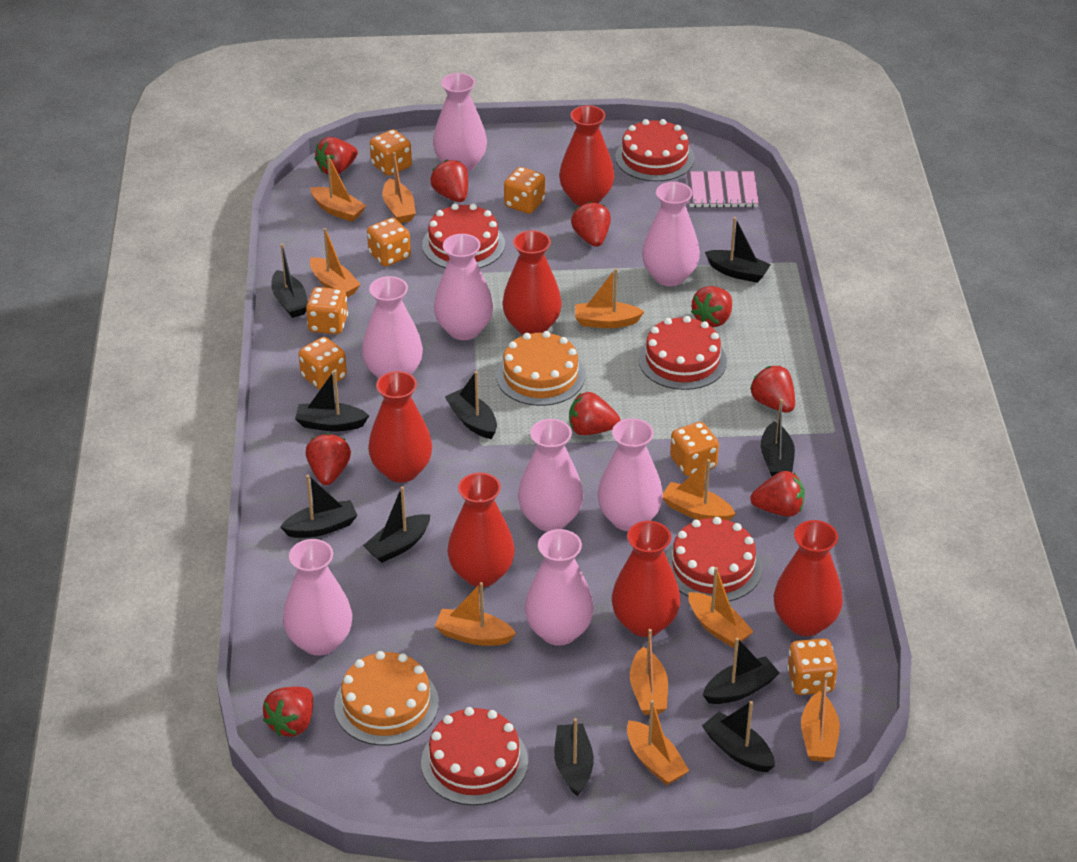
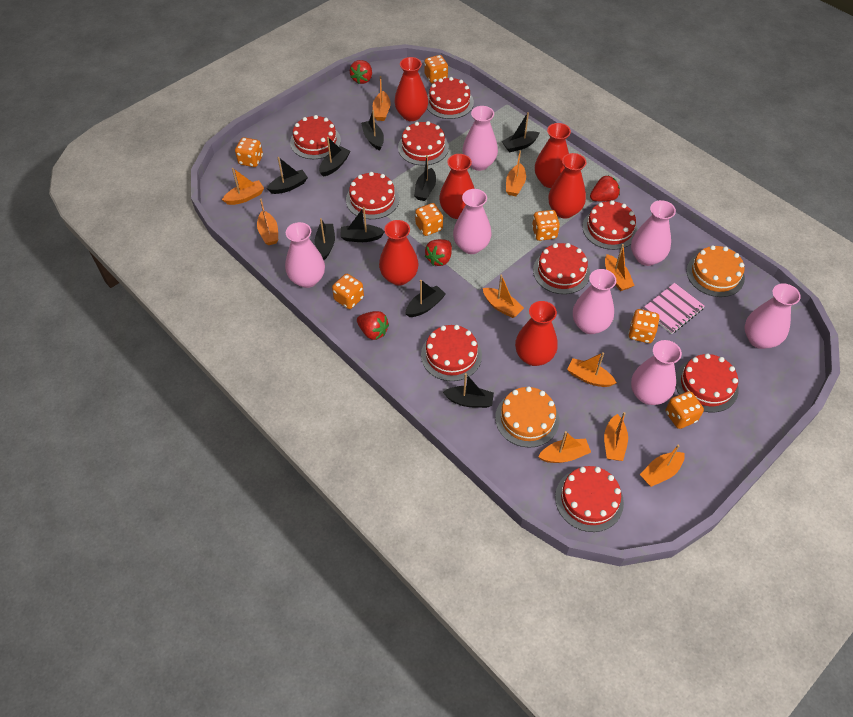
black boat: 10 -> 9
pink vase: 8 -> 7
red cake: 5 -> 9
red strawberry: 9 -> 4

